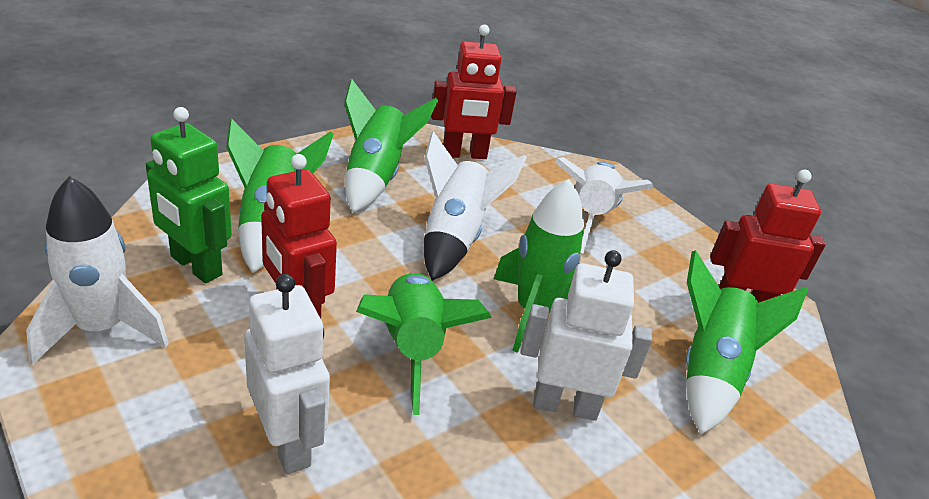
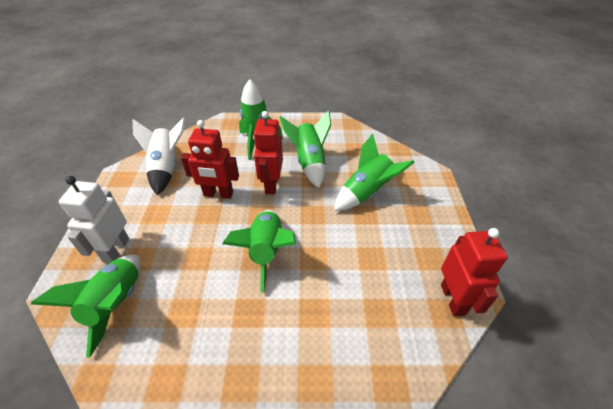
green robot: 1 -> 0
white robot: 2 -> 1
white rocket: 3 -> 1

